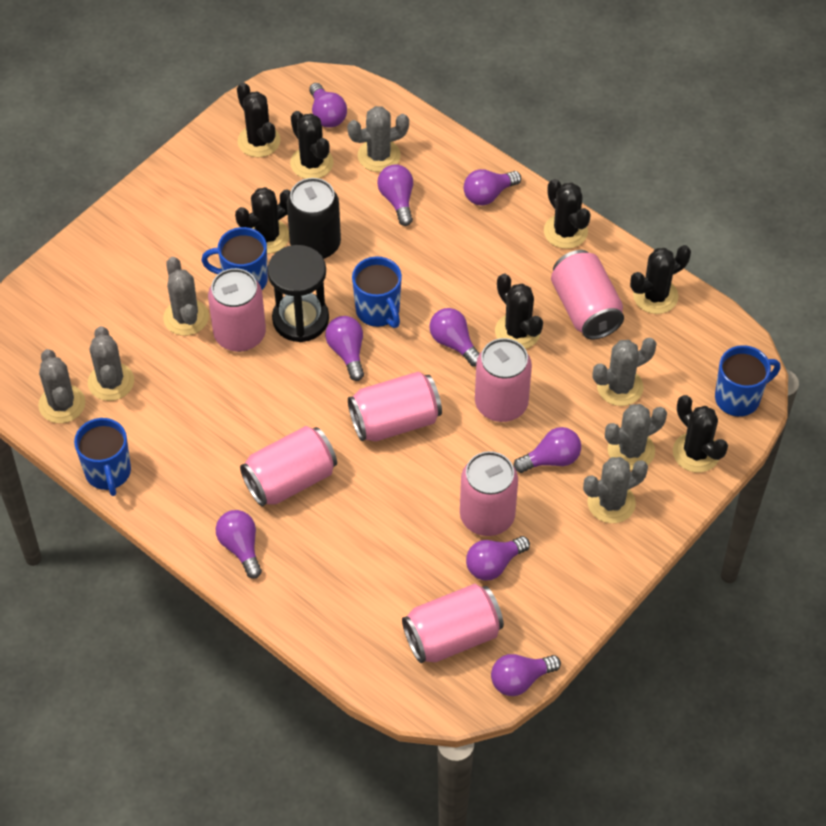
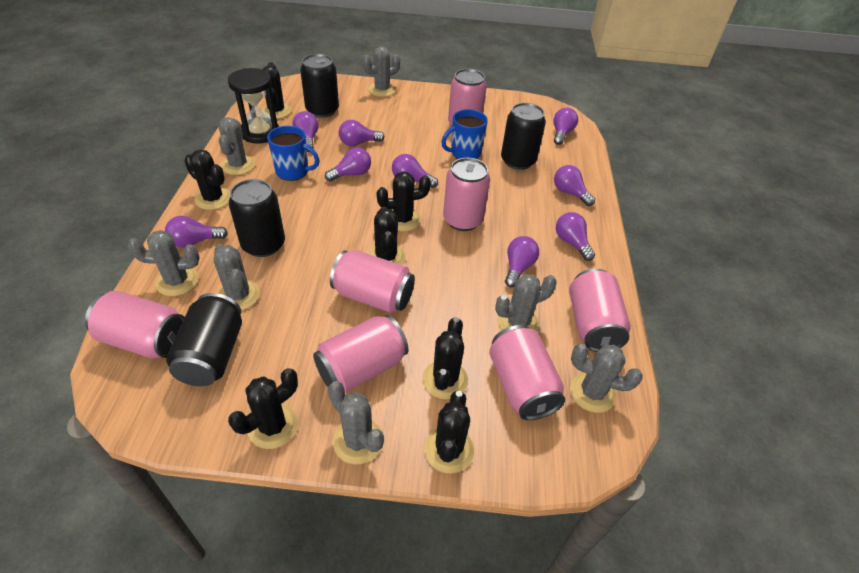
black can: 1 -> 4
blue mug: 4 -> 2

